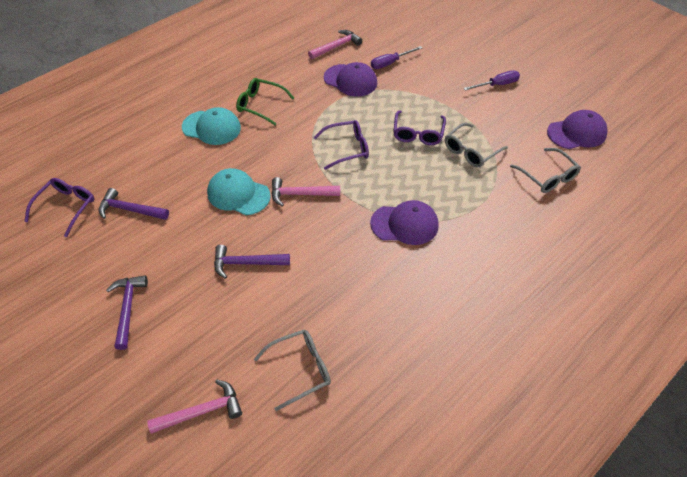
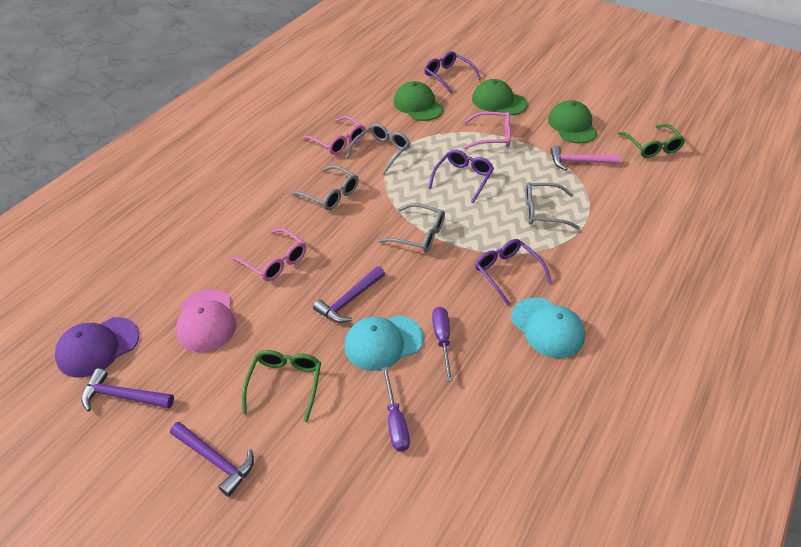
green cap: 0 -> 3
green glasses: 1 -> 2
grey glasses: 3 -> 4
pink cap: 0 -> 1
pink glasses: 0 -> 3
pink hammer: 3 -> 1
purple cap: 3 -> 1

